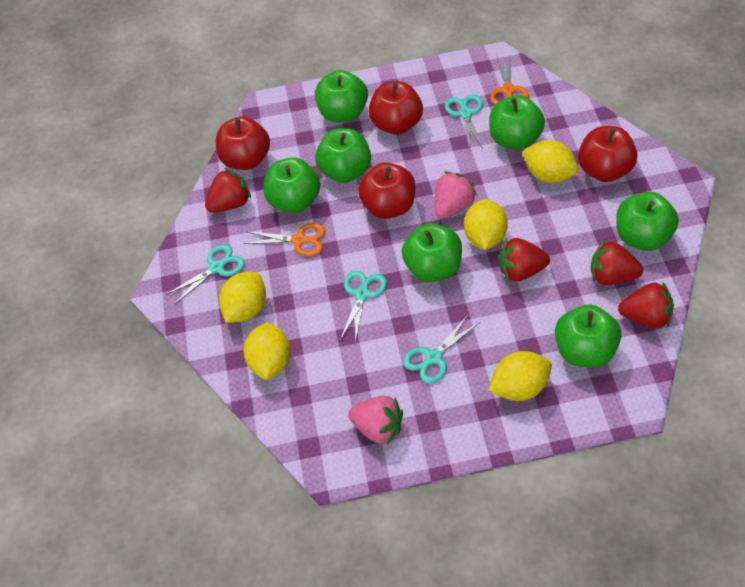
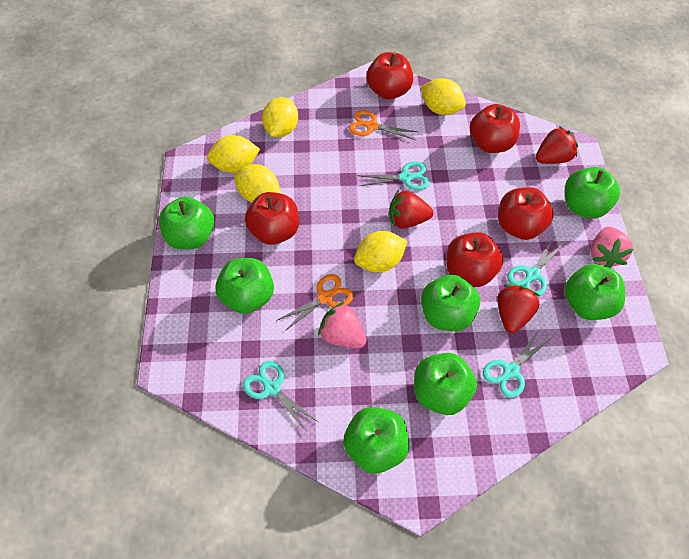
red apple: 4 -> 5
red strawberry: 4 -> 3

